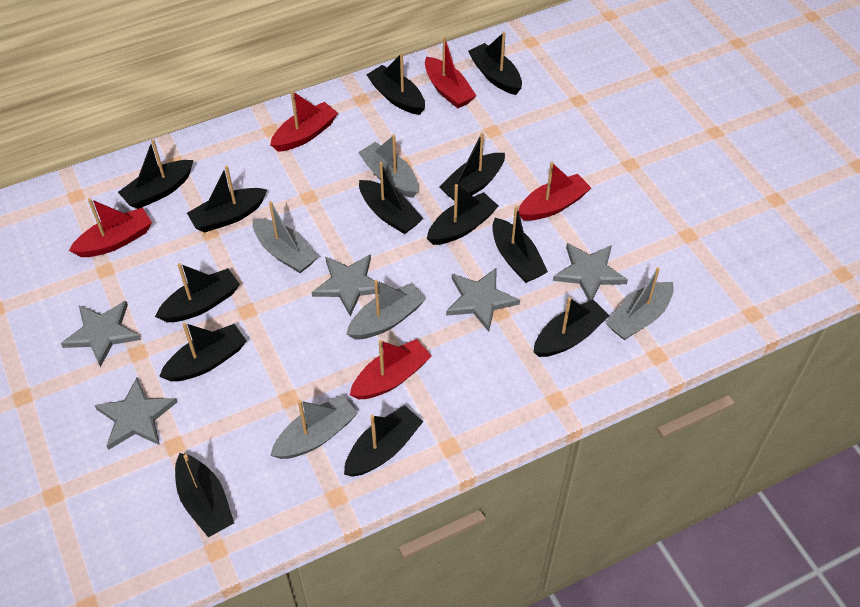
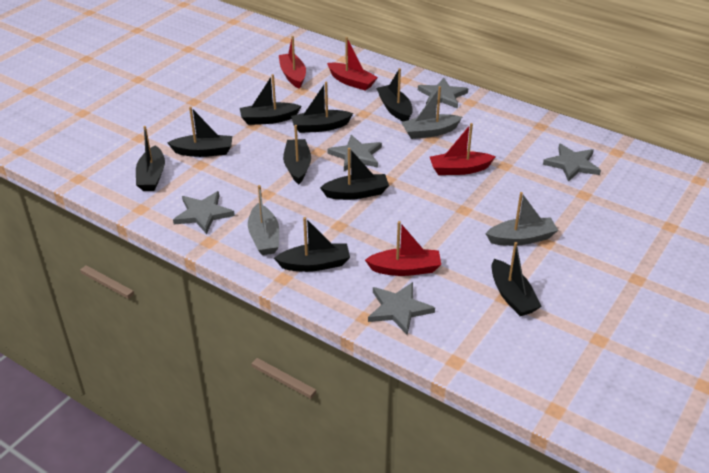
black boat: 13 -> 9
grey boat: 5 -> 3
red boat: 5 -> 4

